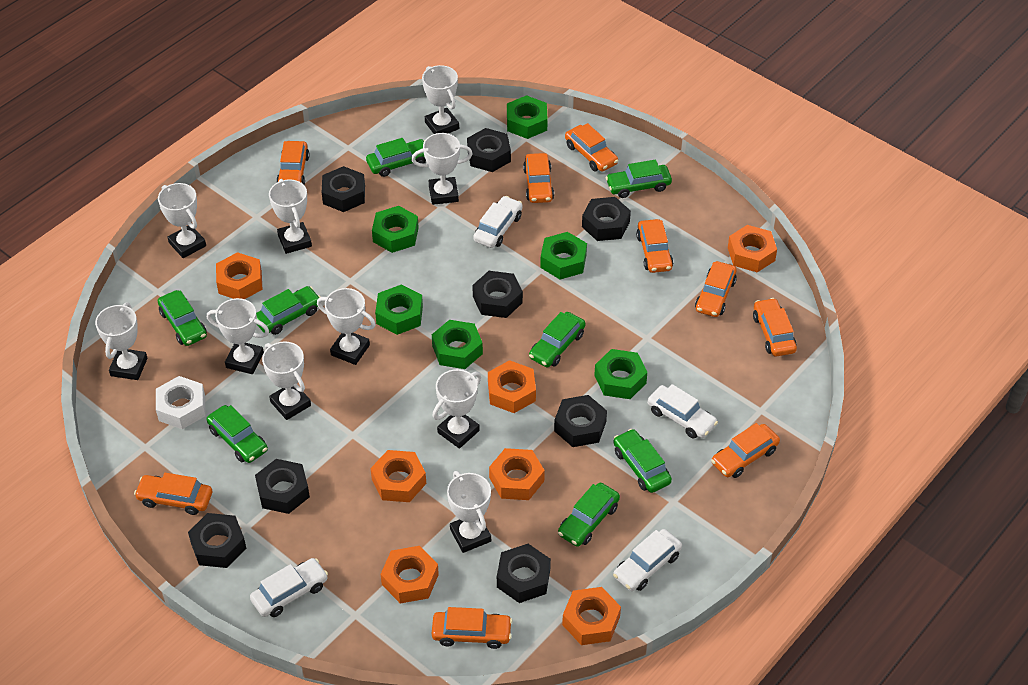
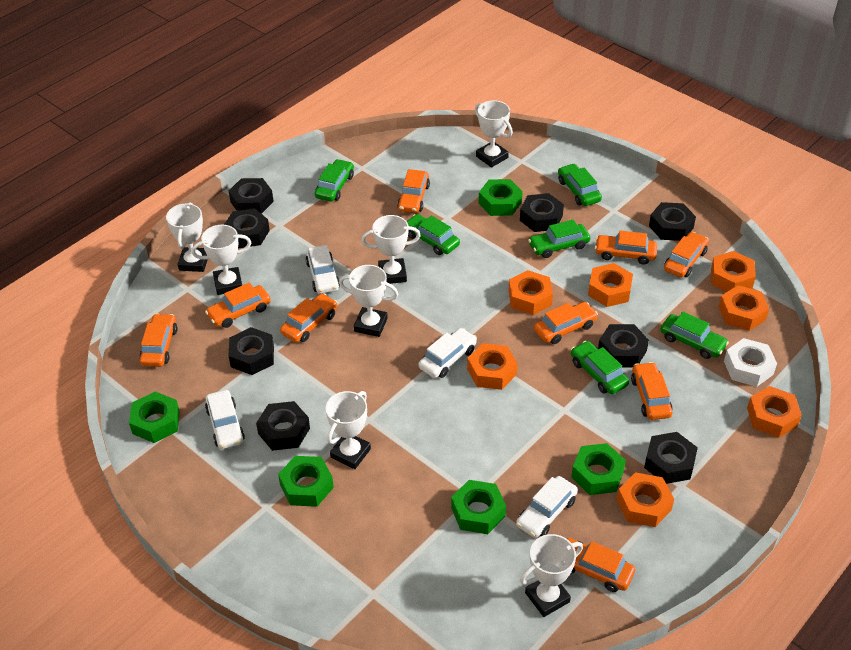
green car: 8 -> 6
green nut: 6 -> 5
white trophy: 10 -> 7

